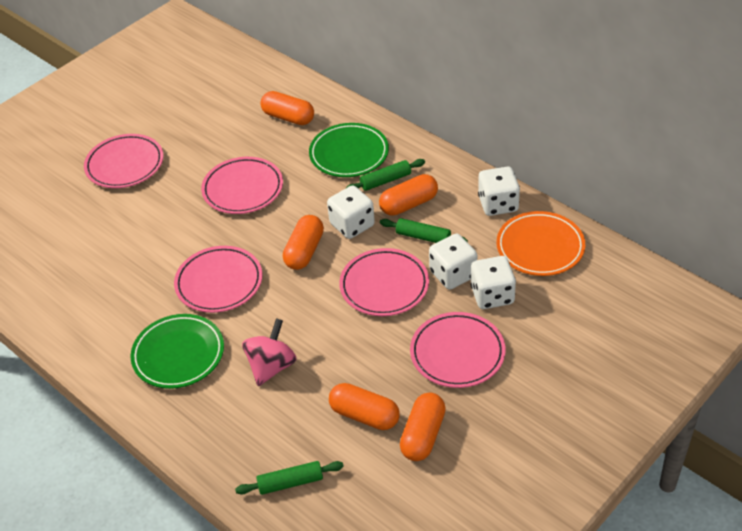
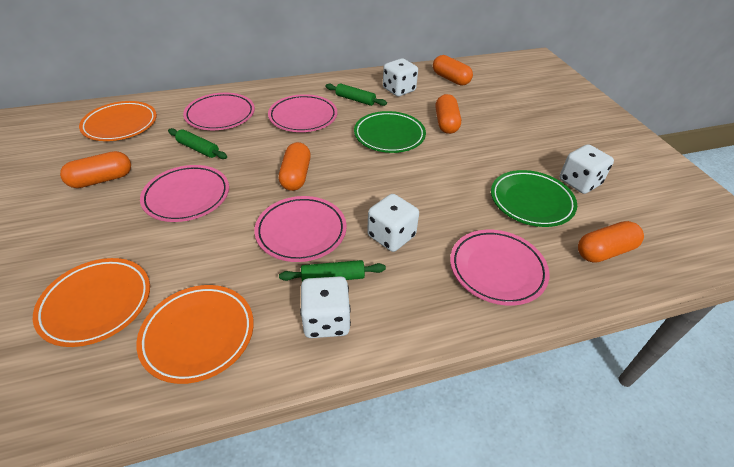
orange plate: 1 -> 3
pink spinning top: 1 -> 0

